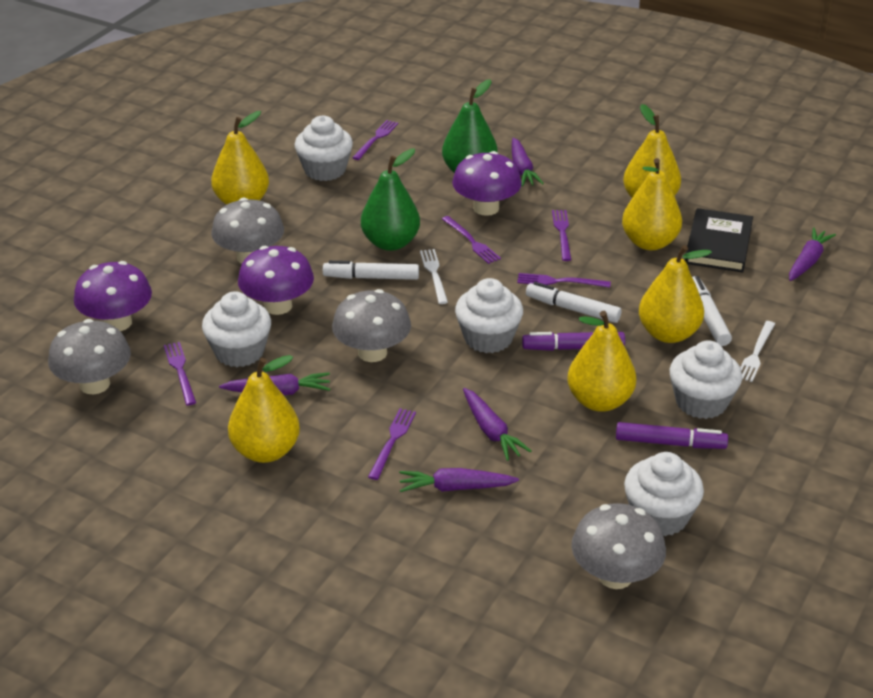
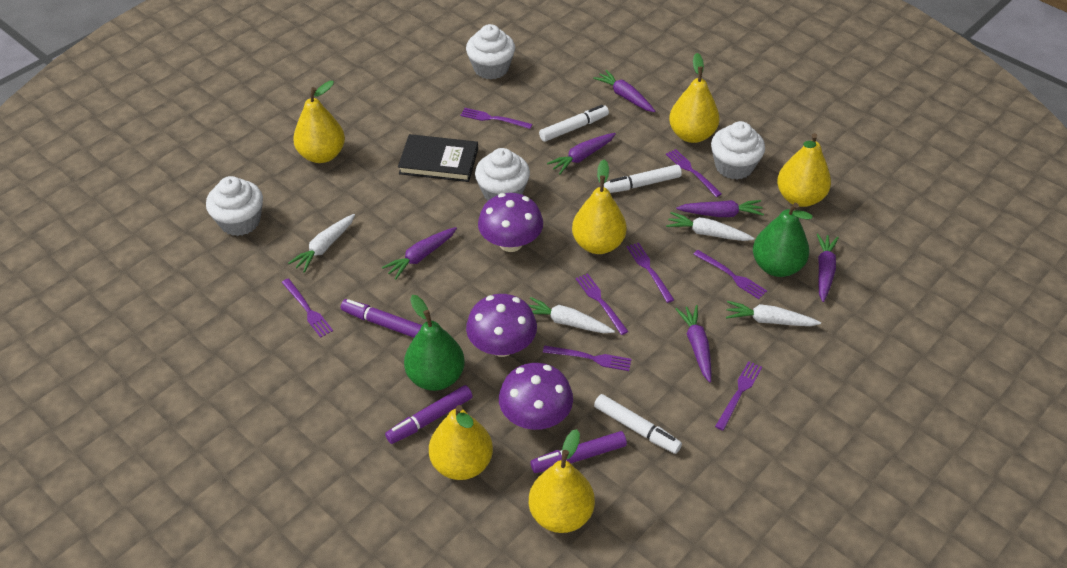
grey mushroom: 4 -> 0
purple carrot: 5 -> 6
purple fork: 6 -> 8
purple marker: 2 -> 3
white carrot: 0 -> 4
white cupcake: 5 -> 4
white fork: 2 -> 0

